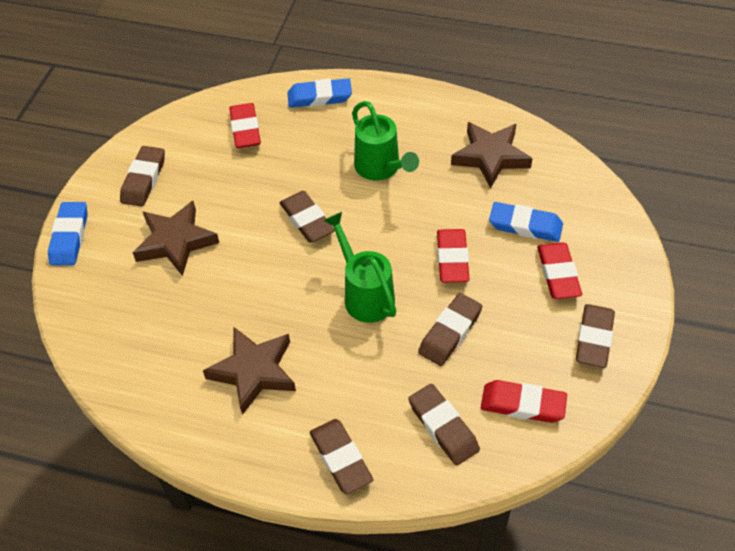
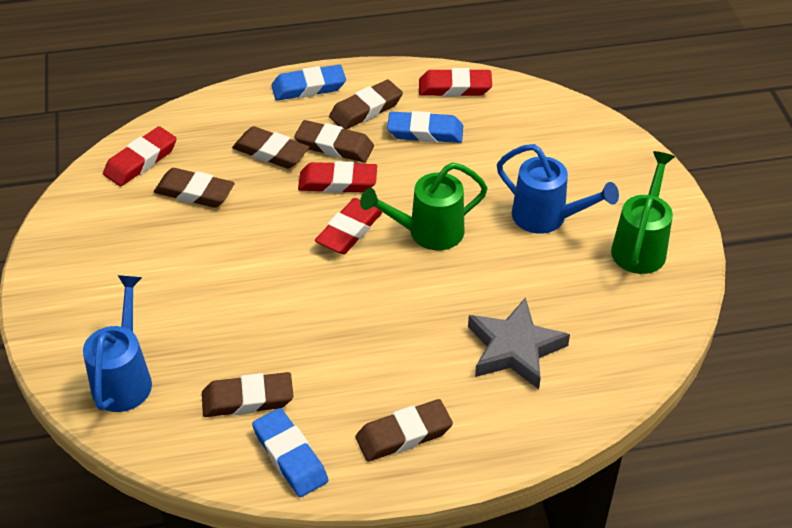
blue watering can: 0 -> 2
brown star: 3 -> 0
grey star: 0 -> 1

